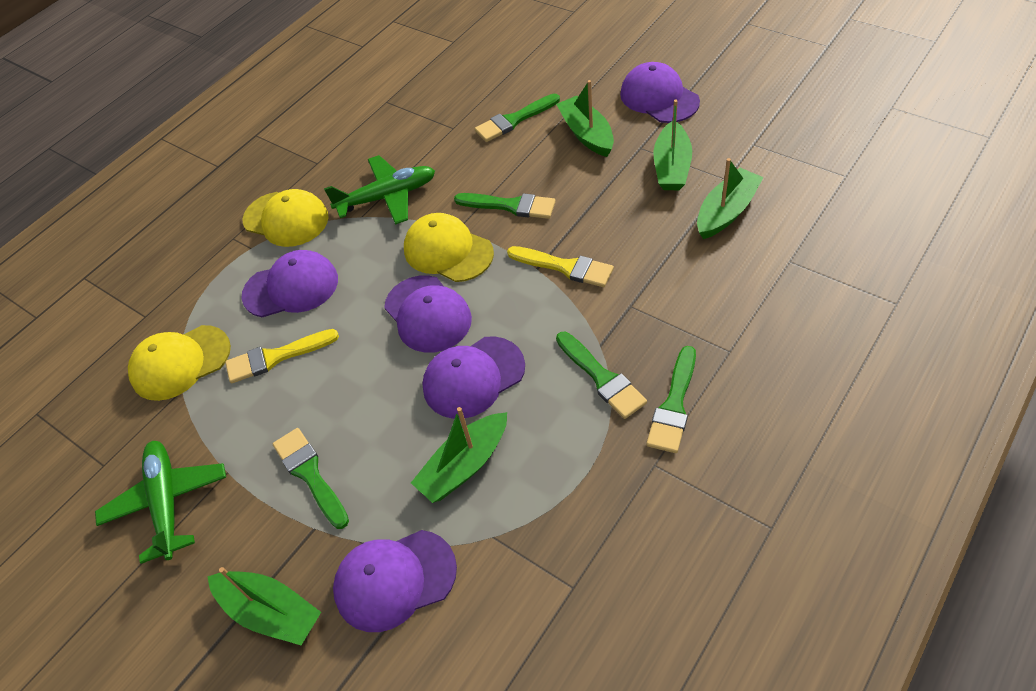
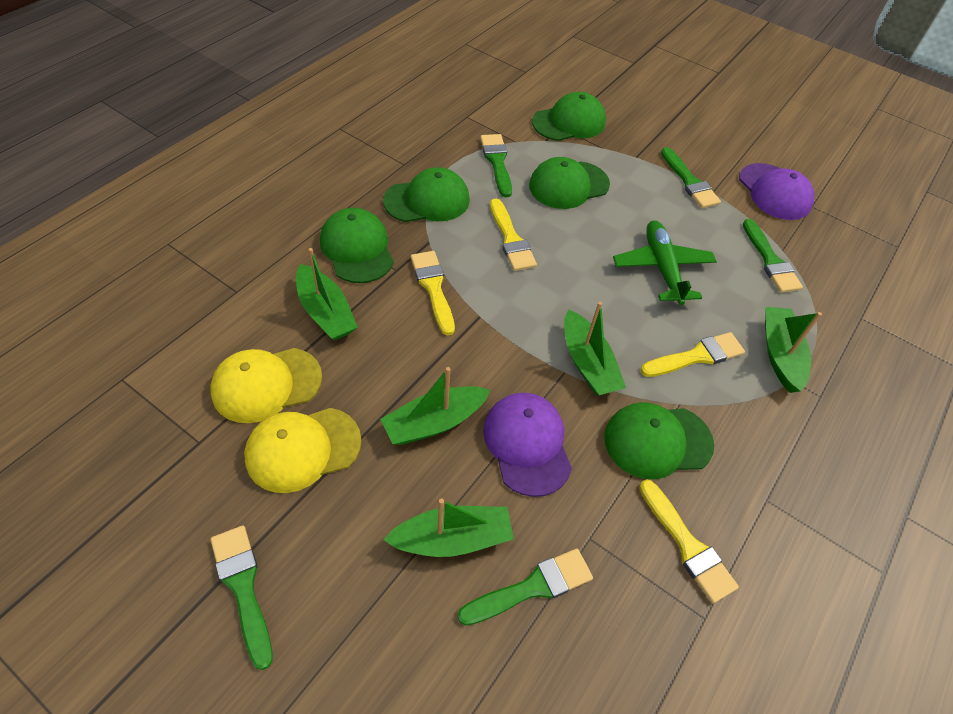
green cap: 0 -> 5
green plane: 2 -> 1
purple cap: 5 -> 2
yellow brush: 2 -> 4
yellow cap: 3 -> 2

